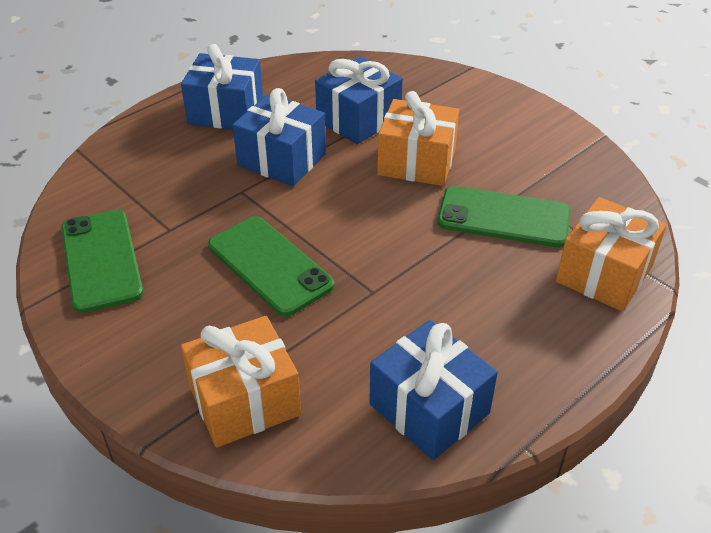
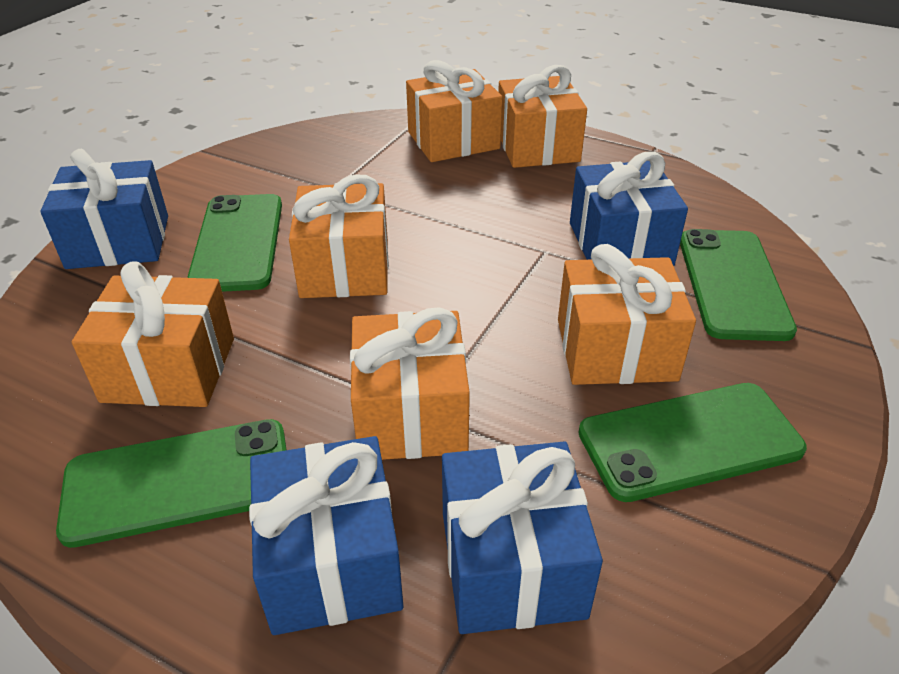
green phone: 3 -> 4
orange gift: 3 -> 6

